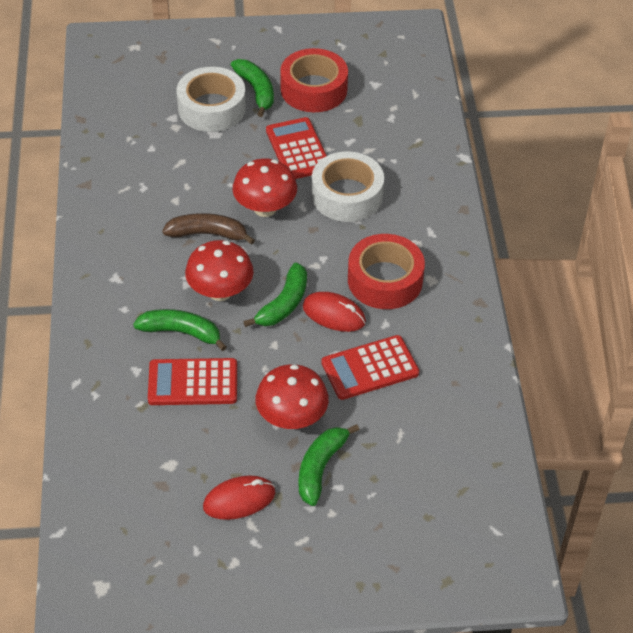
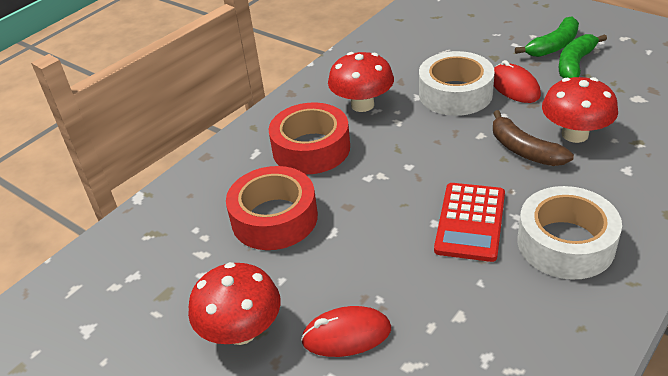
green banana: 4 -> 2
red calculator: 3 -> 1

